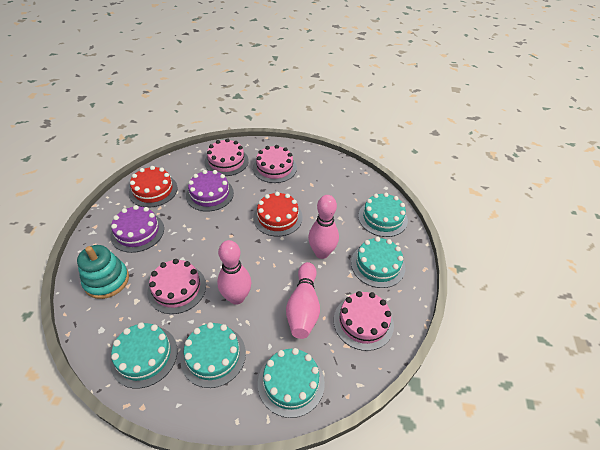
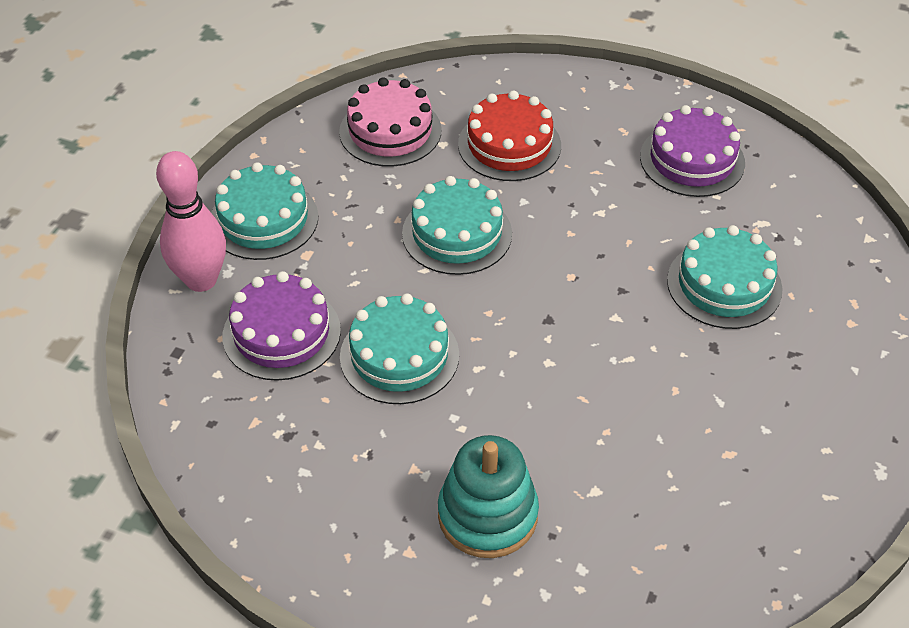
pink bowling pin: 3 -> 1
pink cake: 4 -> 1
red cake: 2 -> 1
turquoise cake: 5 -> 4

